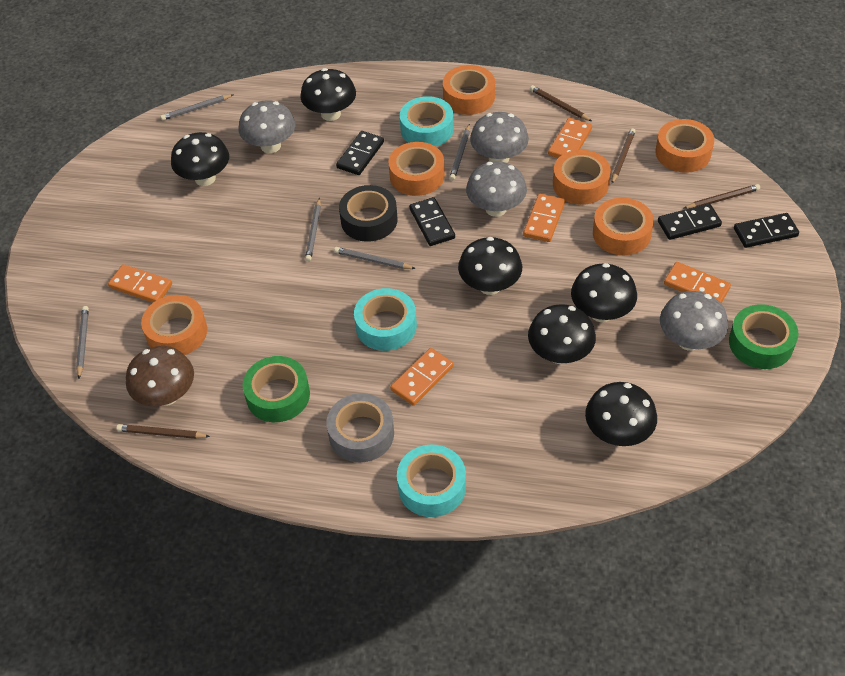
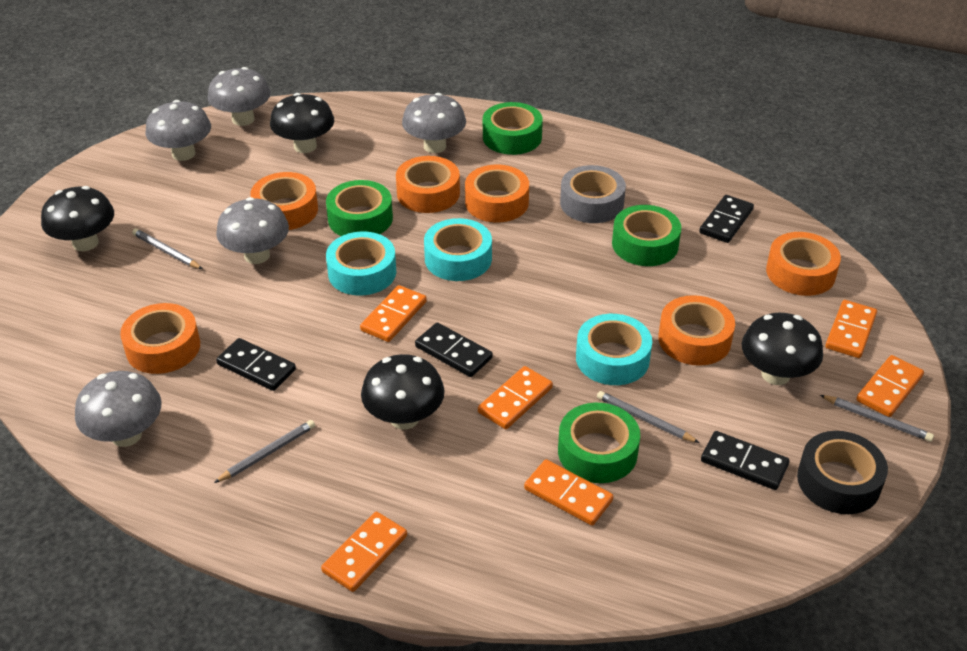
black mushroom: 6 -> 4
brown mushroom: 1 -> 0
brown pencil: 4 -> 0
green tape: 2 -> 4
grey mushroom: 4 -> 5
grey pencil: 5 -> 4
orange domino: 5 -> 6

